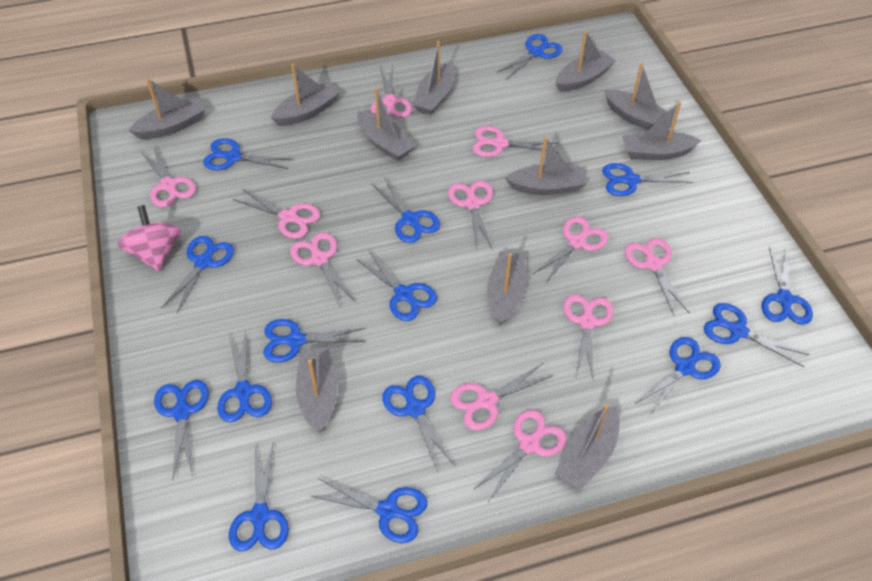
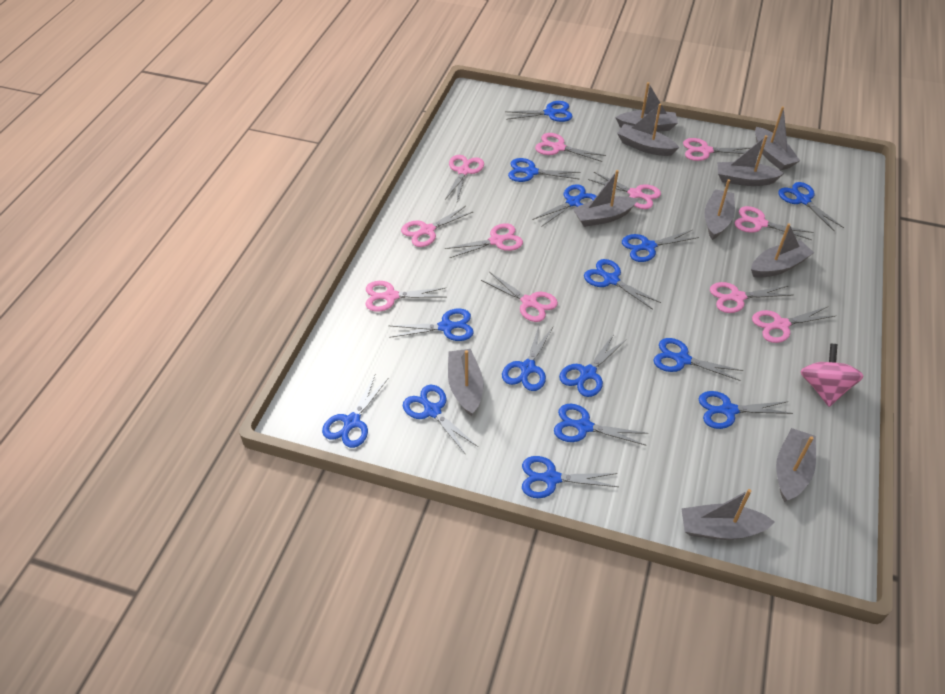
grey boat: 11 -> 10

